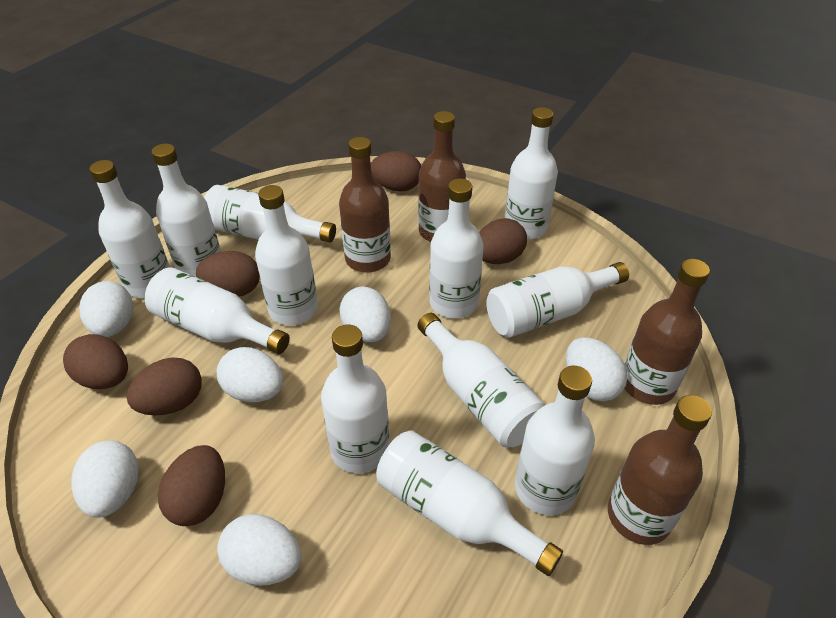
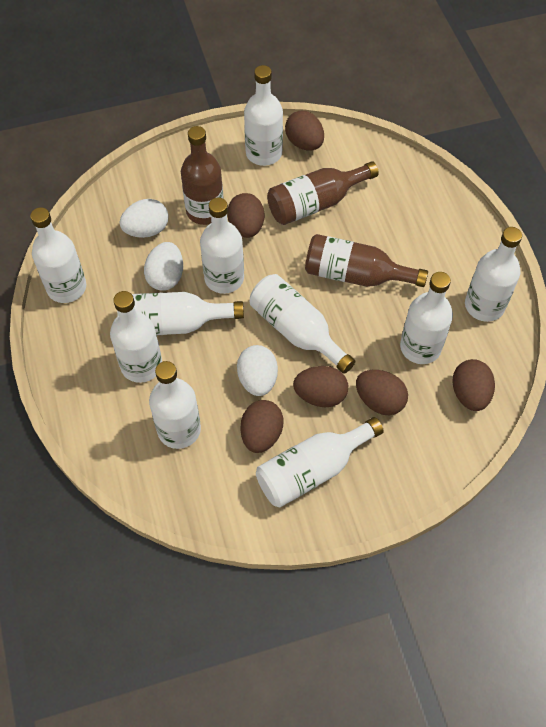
brown bottle: 4 -> 3
white bottle: 12 -> 10
white egg: 6 -> 3

